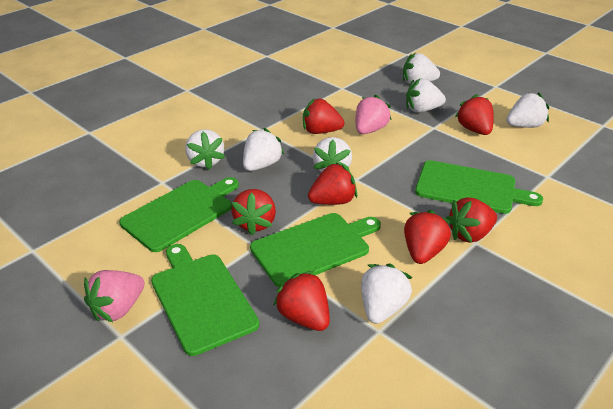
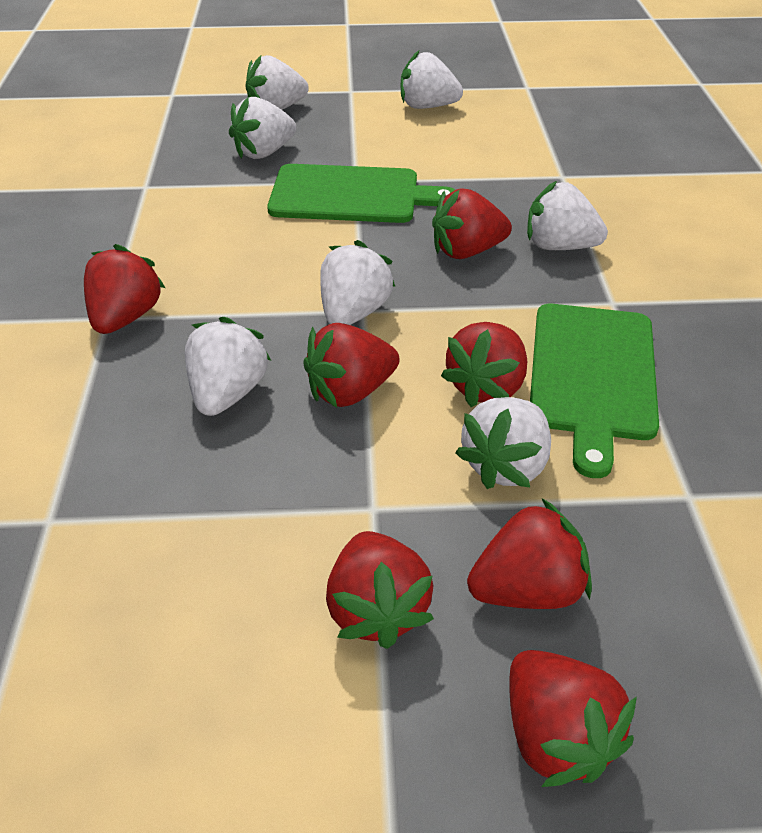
green cutting board: 4 -> 2
pink strawberry: 2 -> 0

